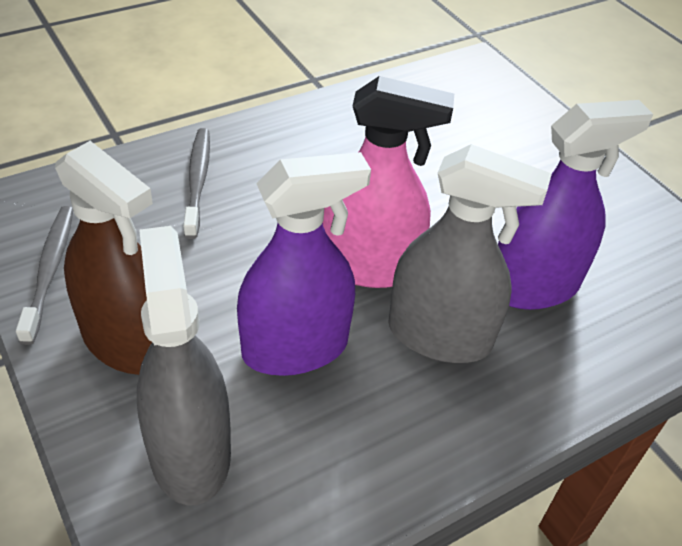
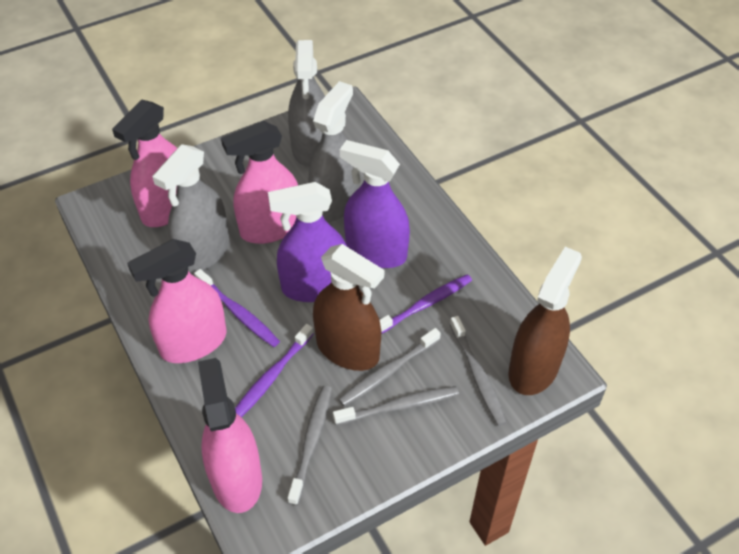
brown spray bottle: 1 -> 2
grey spray bottle: 2 -> 3
grey toothbrush: 2 -> 4
pink spray bottle: 1 -> 4
purple toothbrush: 0 -> 3

